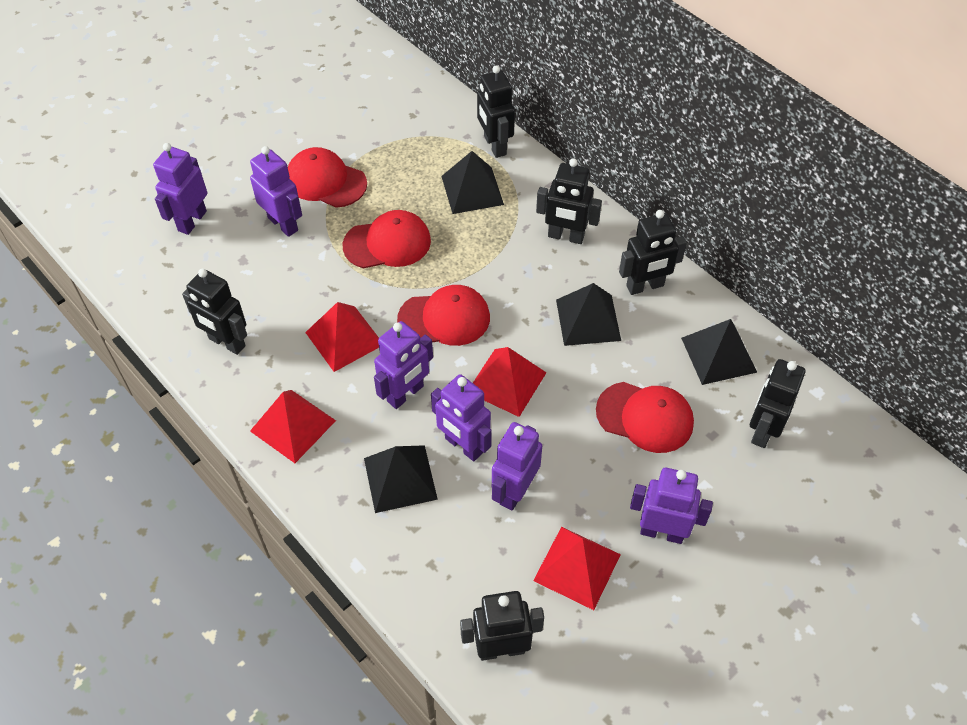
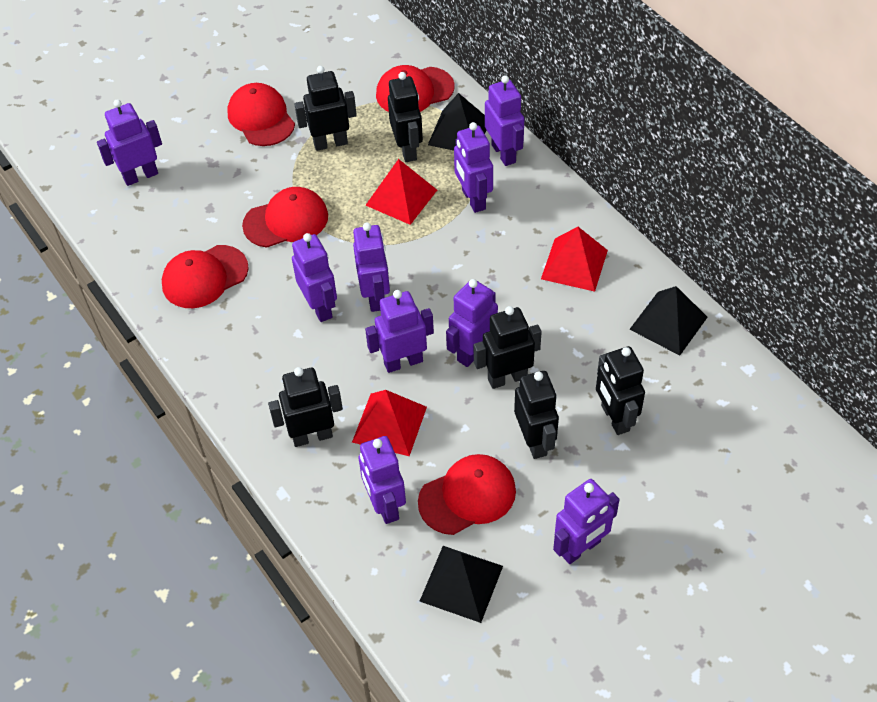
black pyramid: 4 -> 3
purple robot: 6 -> 9
red cap: 4 -> 5
red pyramid: 4 -> 3

